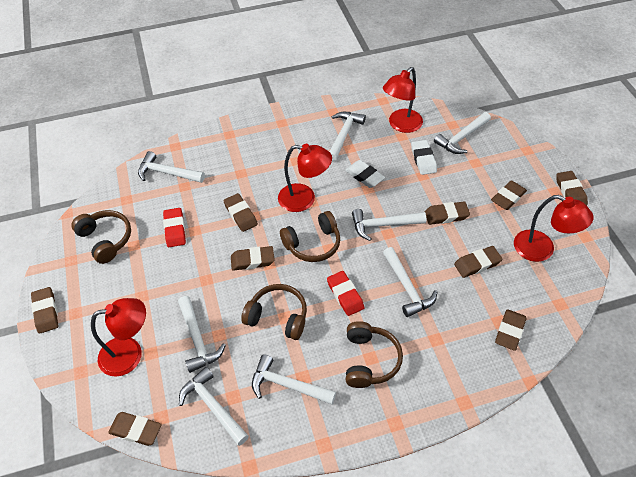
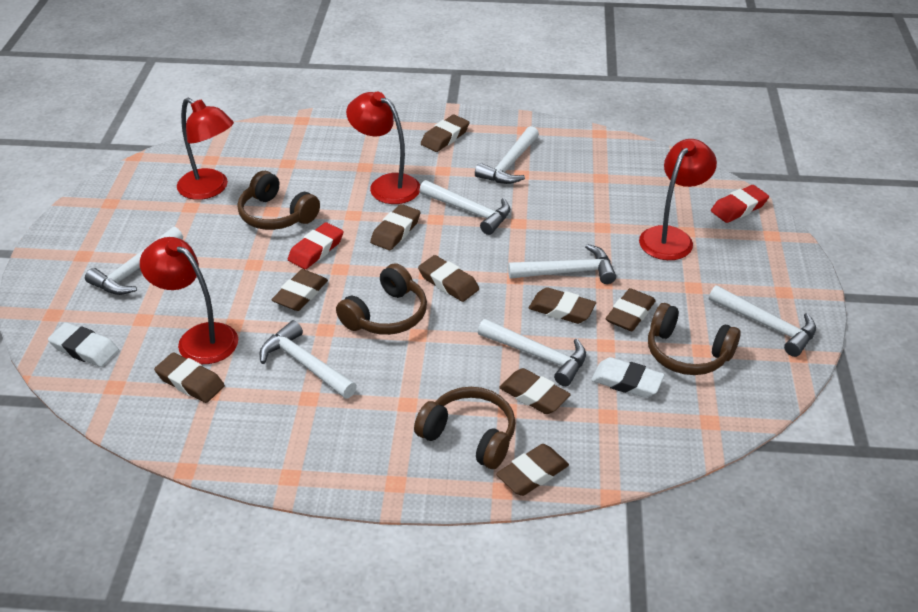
white hammer: 8 -> 7

